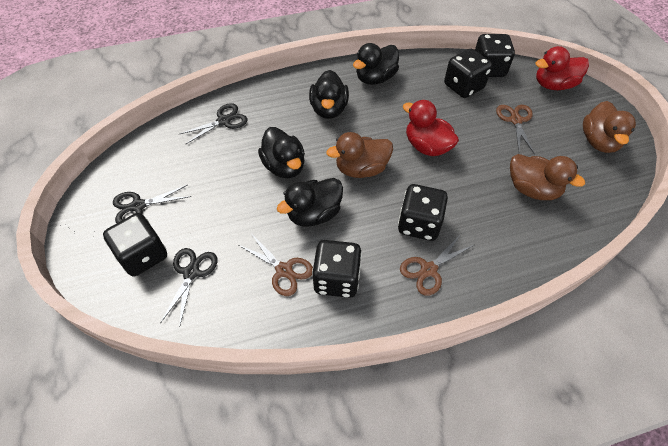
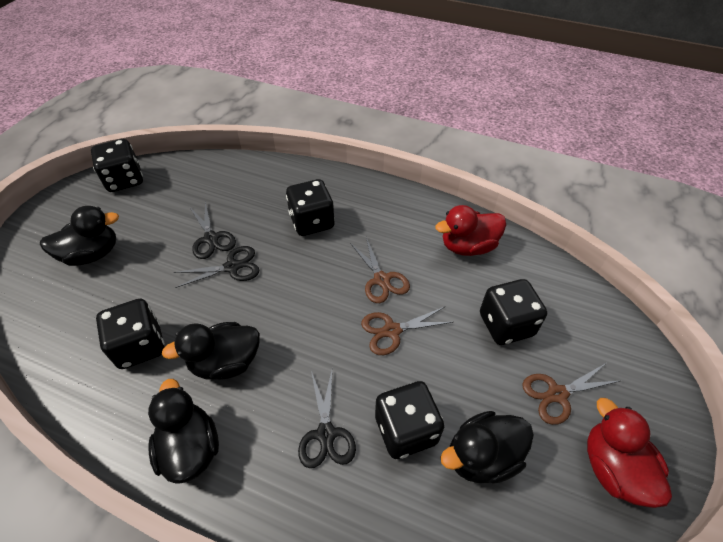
brown duck: 3 -> 0

